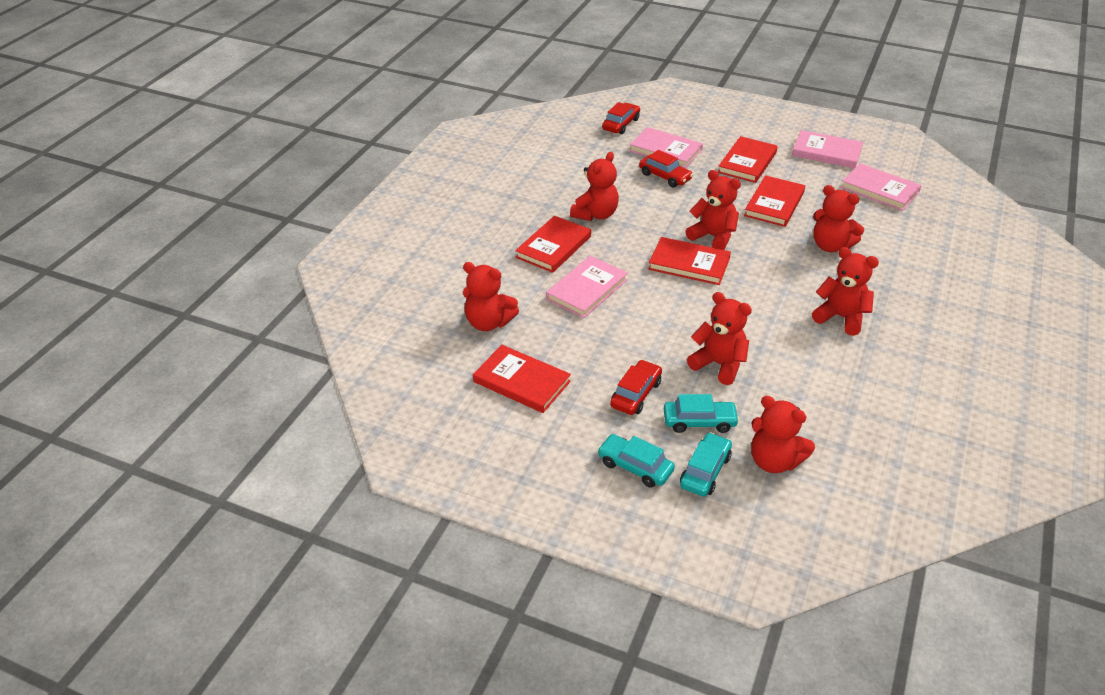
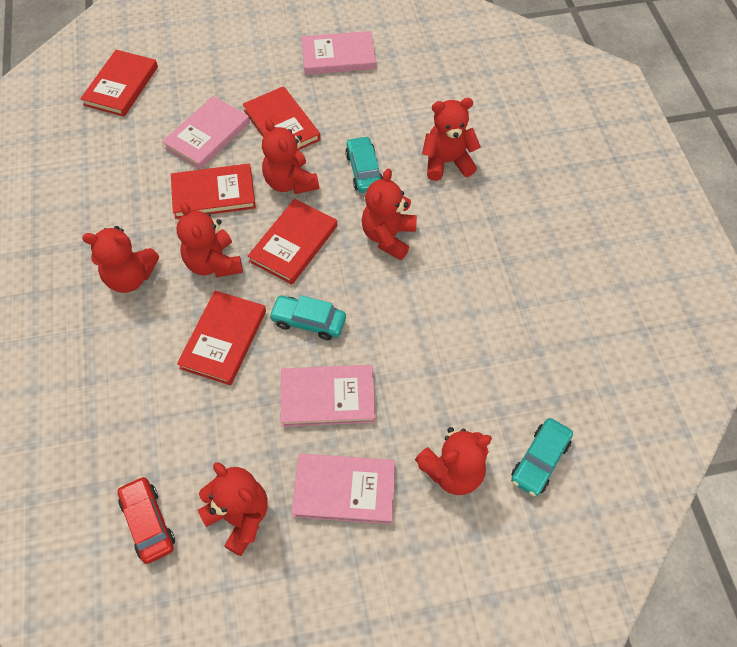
red car: 3 -> 1

